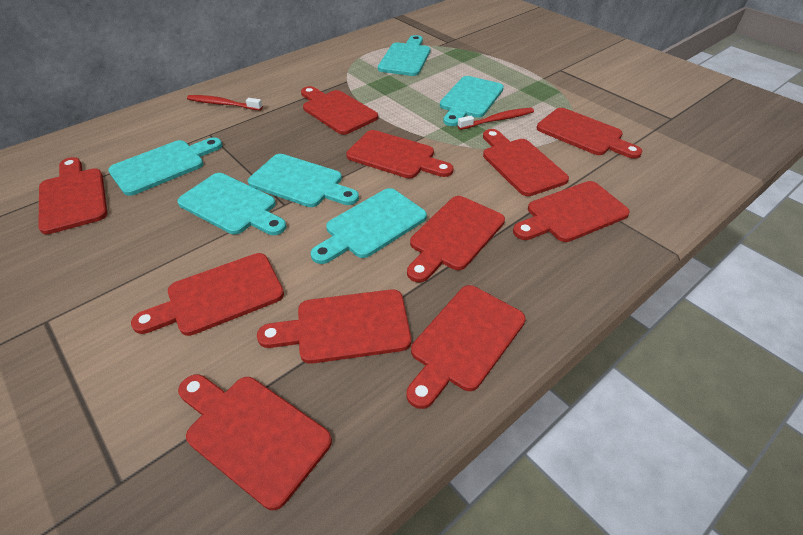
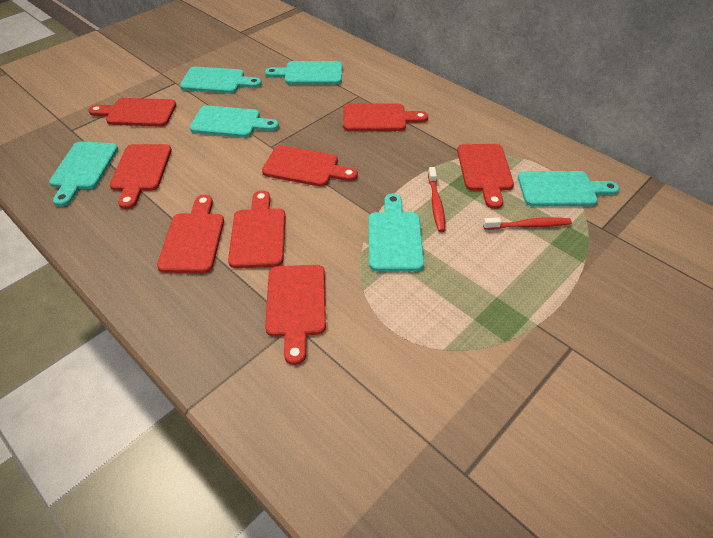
red cutting board: 11 -> 8

